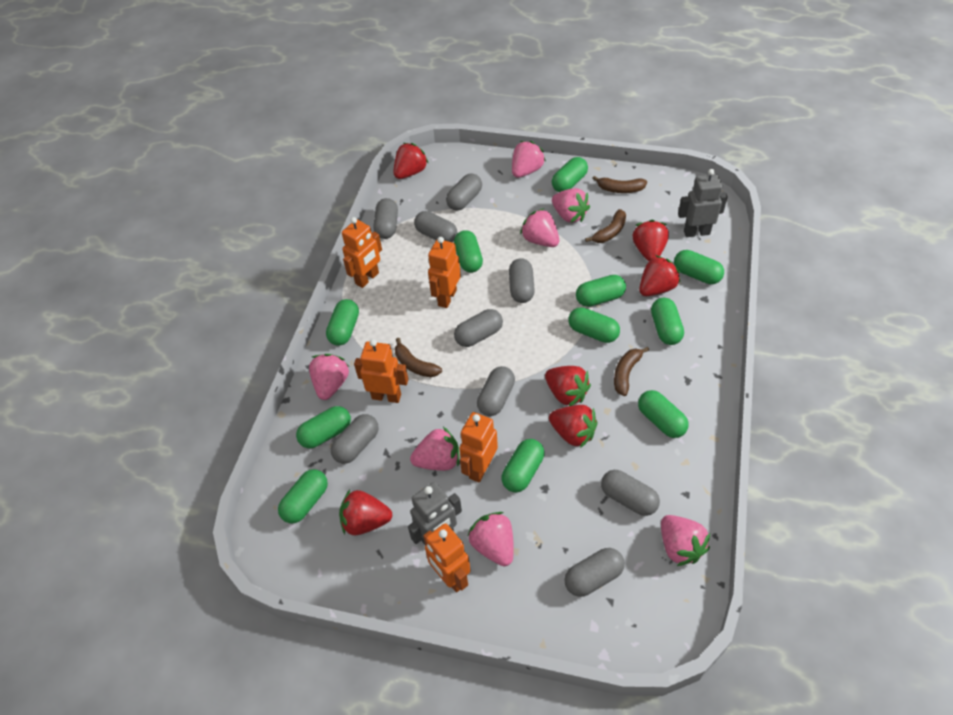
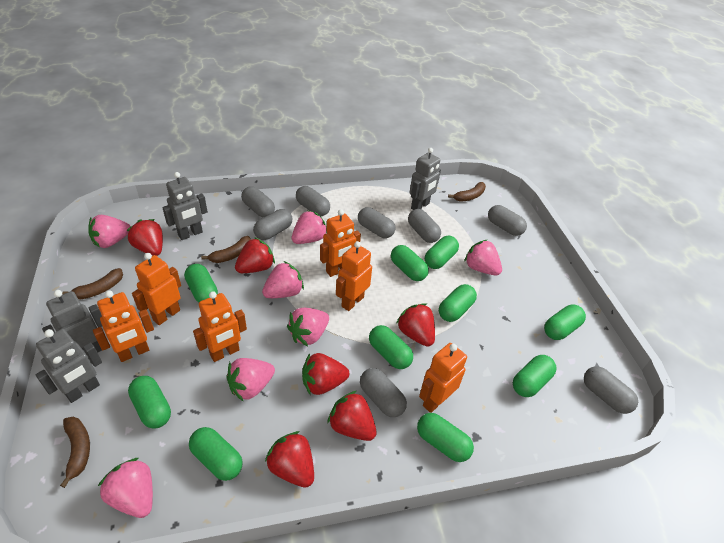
green capsule: 11 -> 10
grey capsule: 9 -> 8
grey robot: 2 -> 4
orange robot: 5 -> 6

